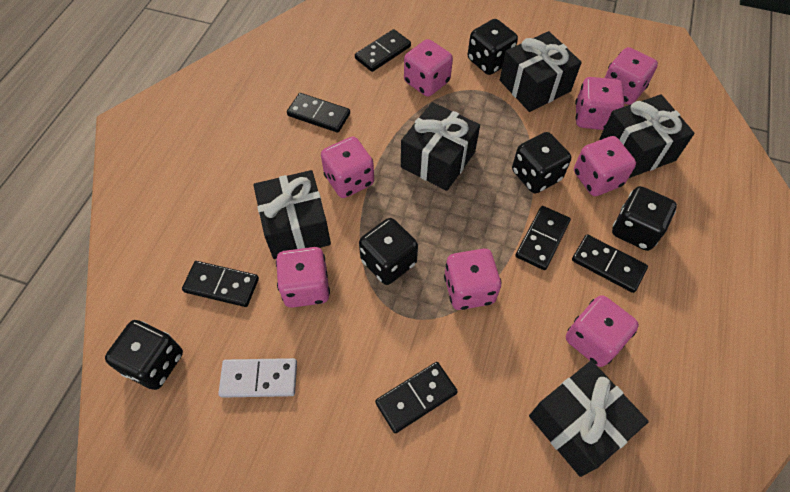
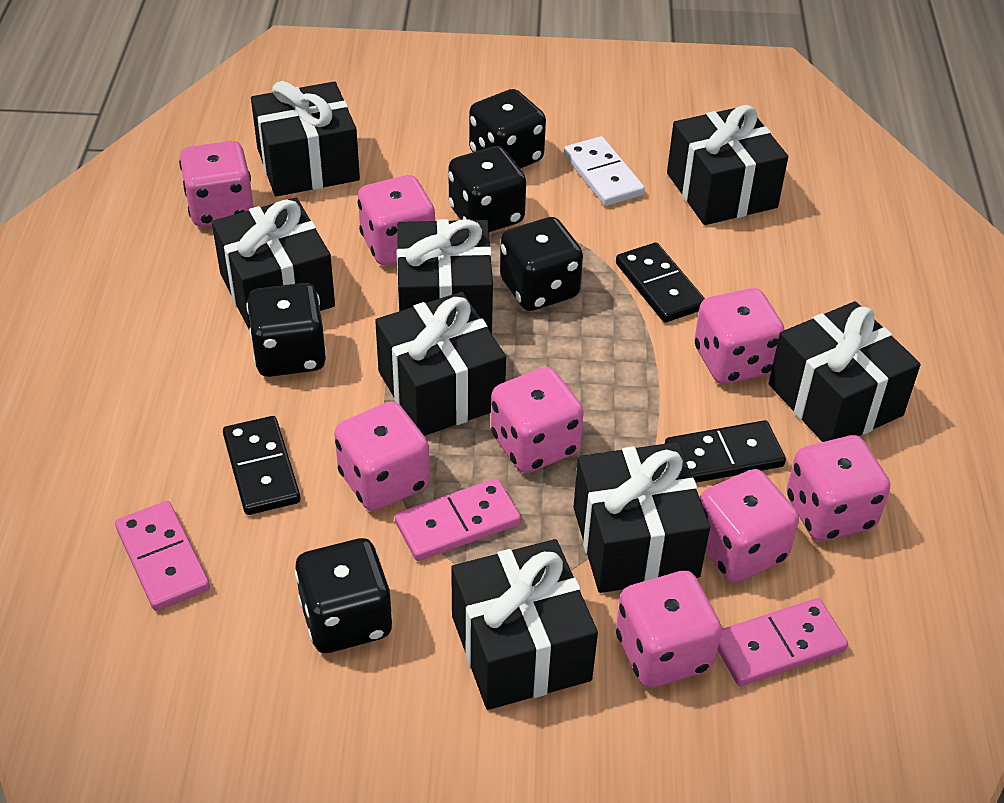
black domino: 6 -> 3
black gift: 5 -> 8
pink domino: 0 -> 3

